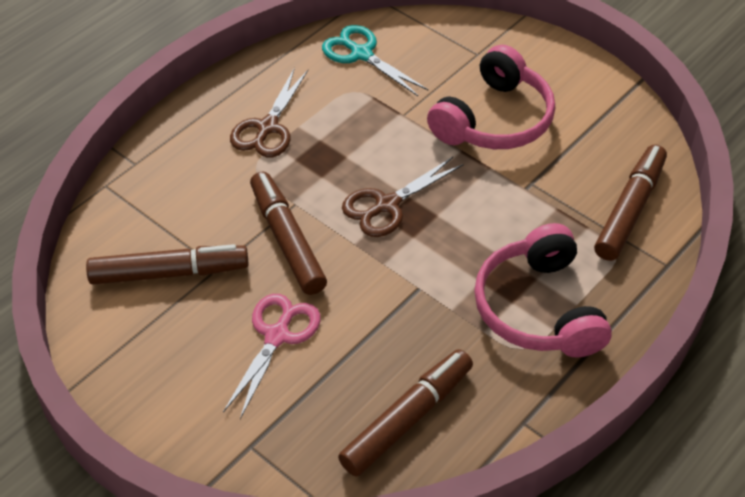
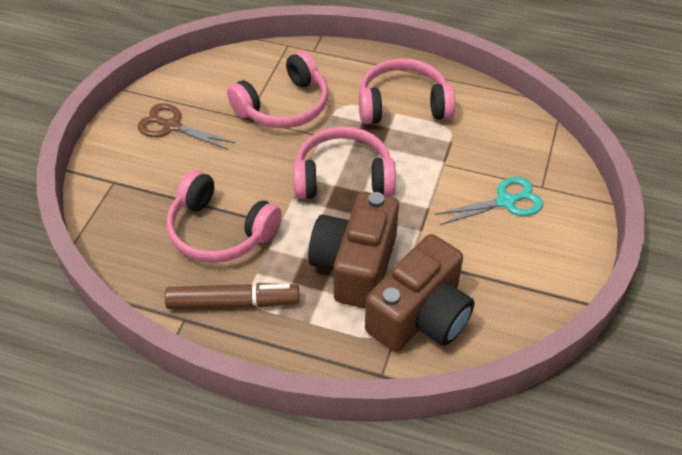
brown camera: 0 -> 2
brown marker: 4 -> 1
brown scissors: 2 -> 1
pink headphones: 2 -> 4
pink scissors: 1 -> 0

